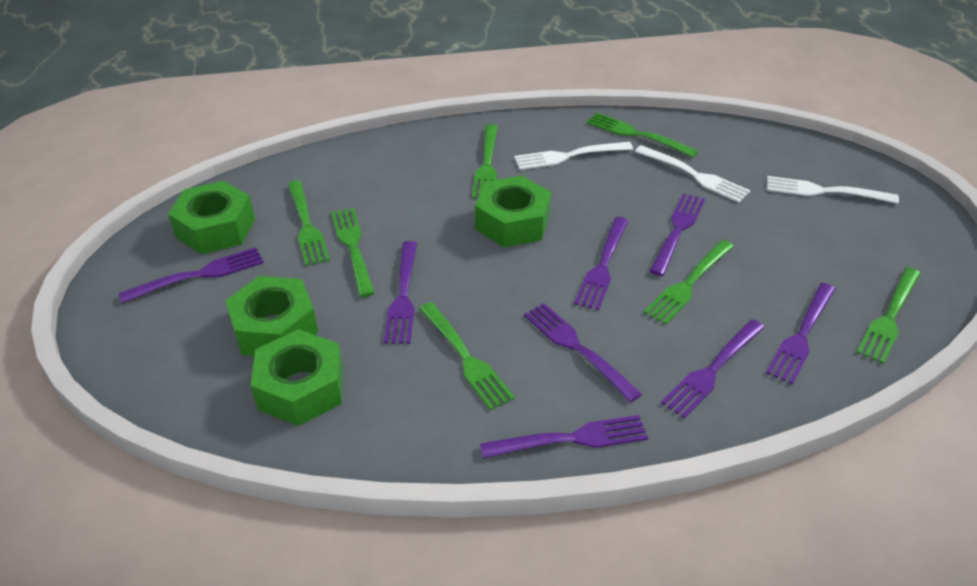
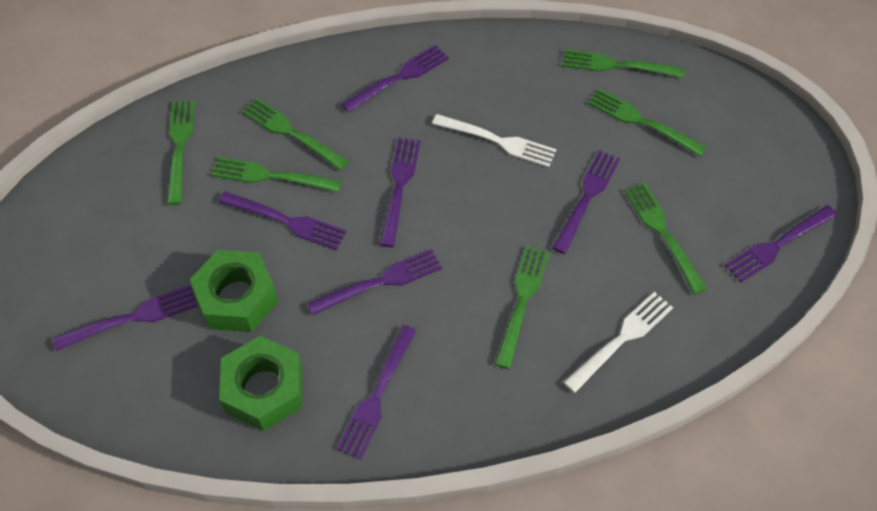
green nut: 4 -> 2
white fork: 3 -> 2

